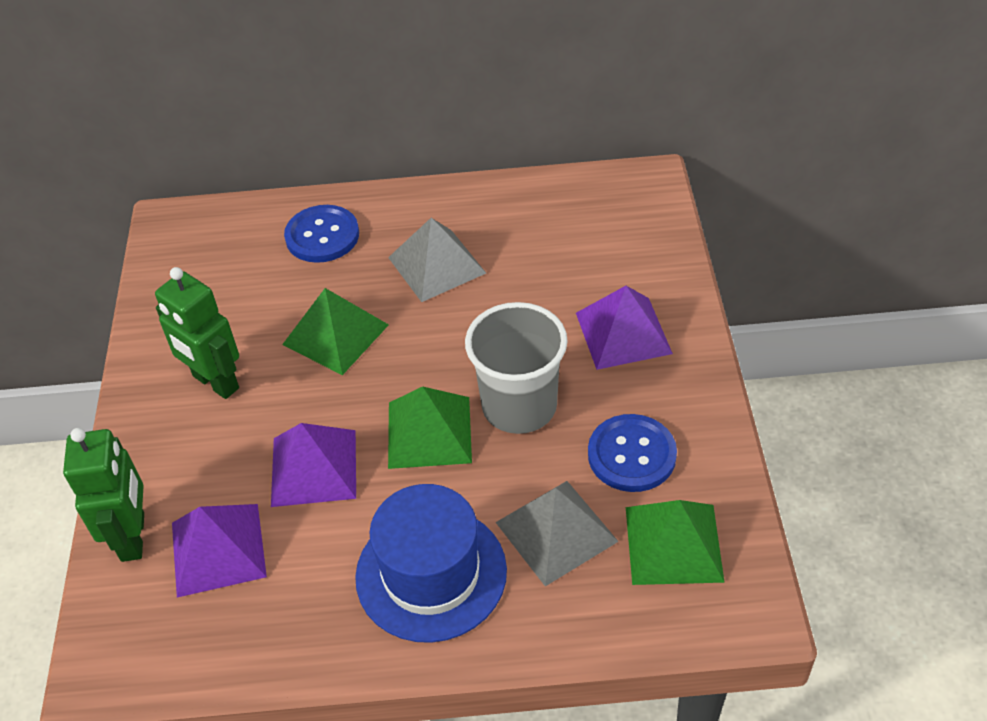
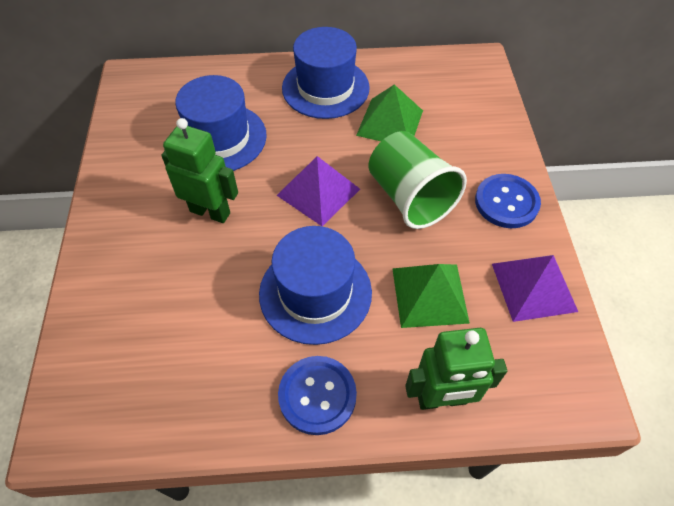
blue hat: 1 -> 3
green cup: 0 -> 1
green pyramid: 3 -> 2
grey cup: 1 -> 0
grey pyramid: 2 -> 0
purple pyramid: 3 -> 2

